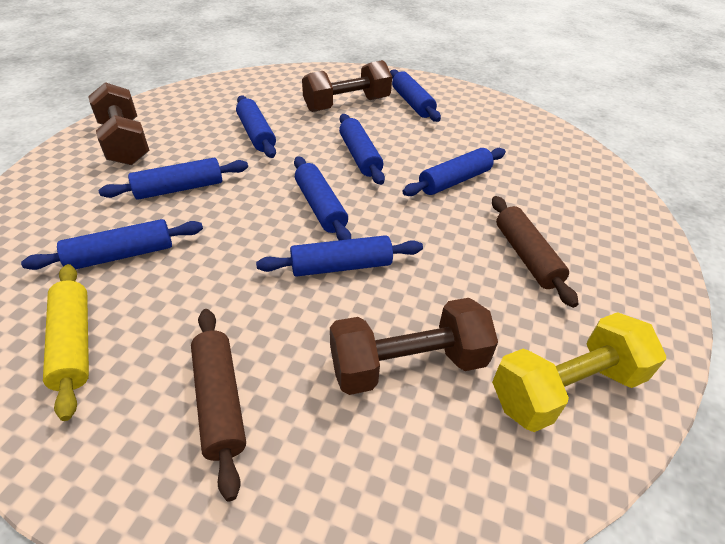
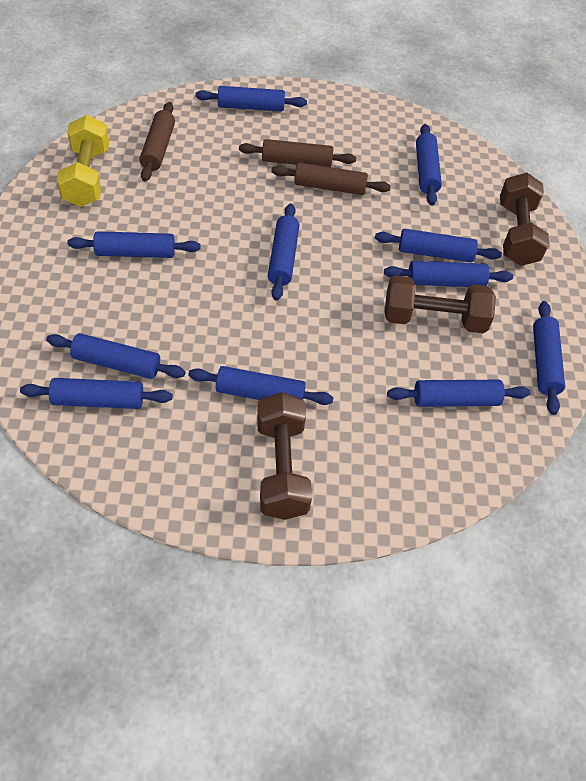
blue rolling pin: 8 -> 11
brown rolling pin: 2 -> 3
yellow rolling pin: 1 -> 0

